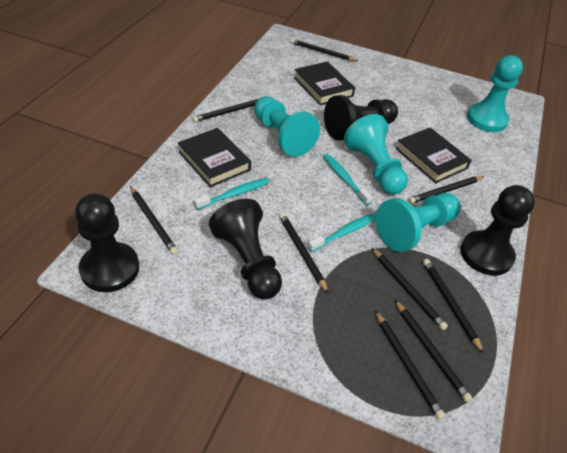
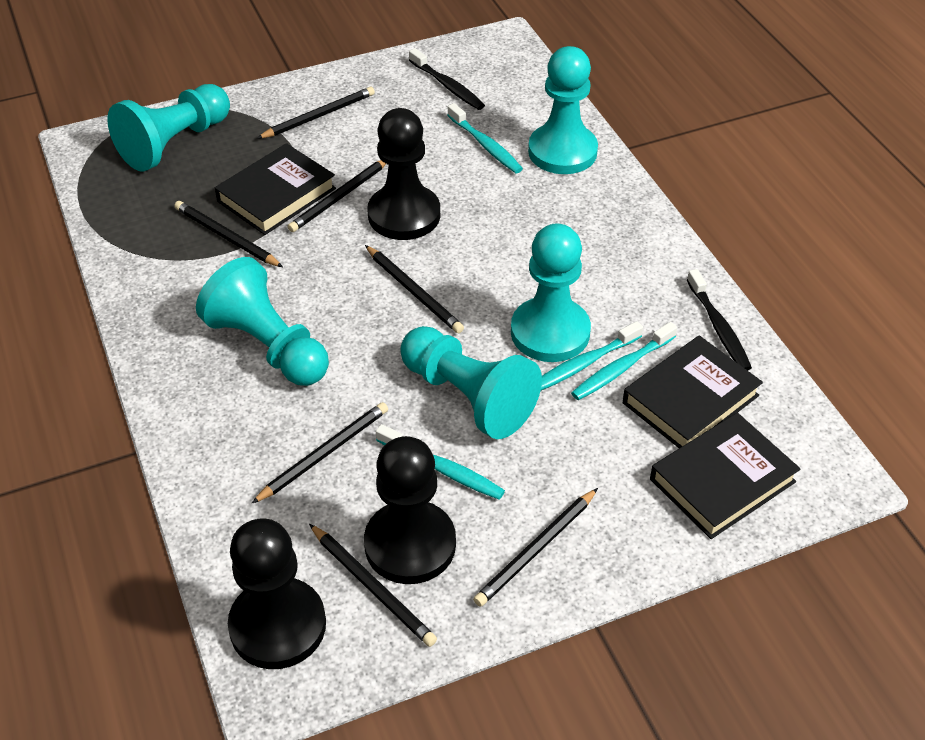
black pawn: 4 -> 3
black pencil: 9 -> 7
black toothbrush: 0 -> 2
turquoise pawn: 4 -> 5
turquoise toothbrush: 3 -> 4

